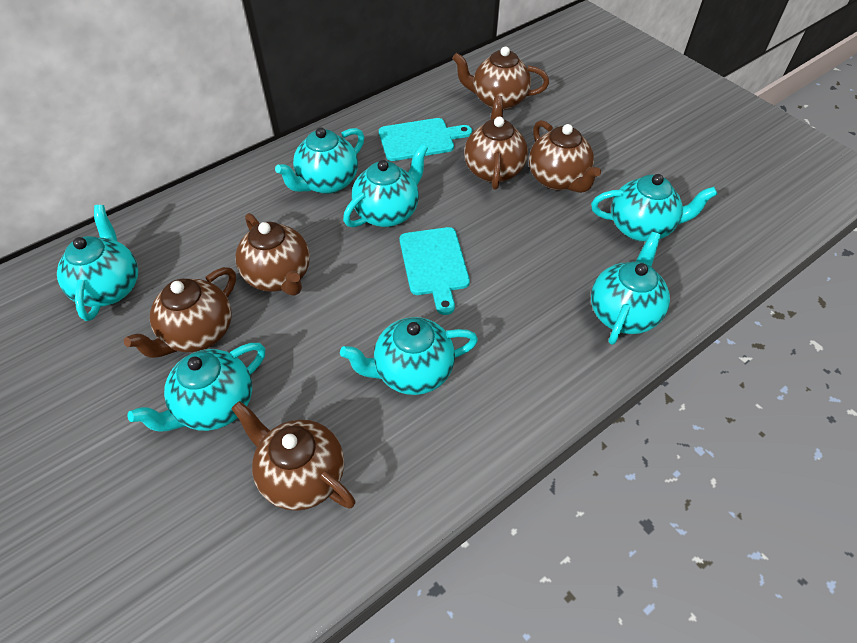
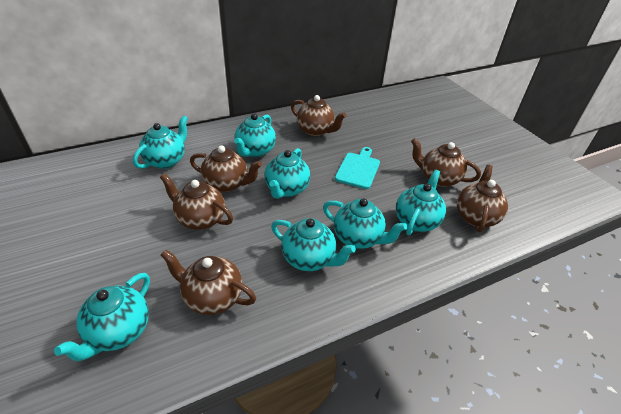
turquoise cutting board: 2 -> 1

